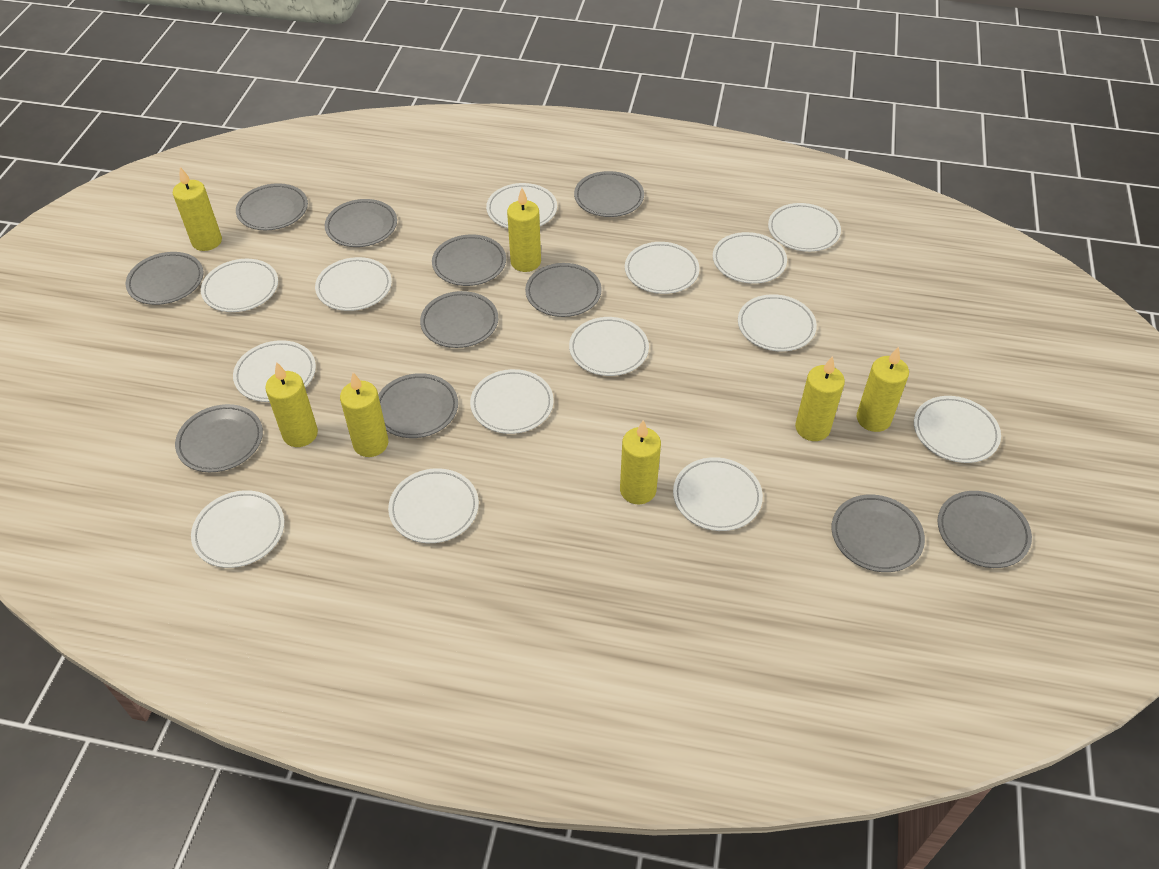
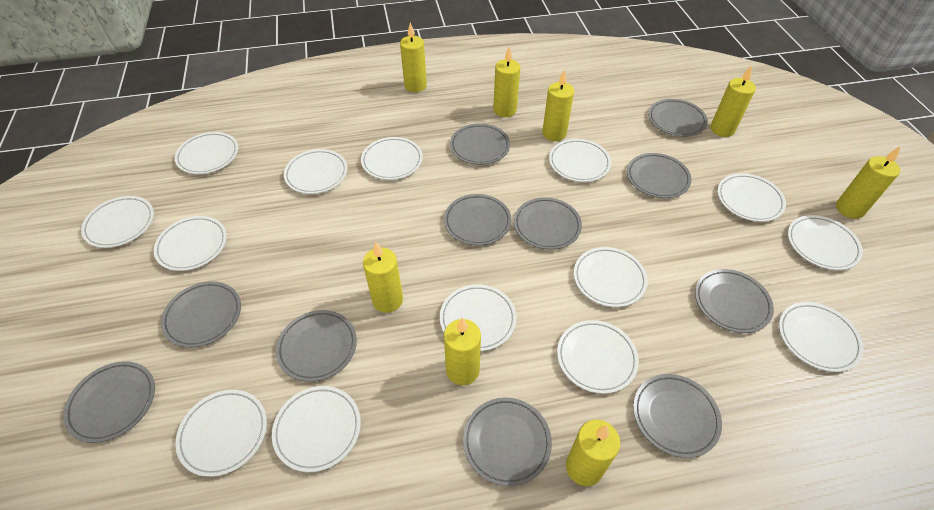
yellow candle: 7 -> 8

